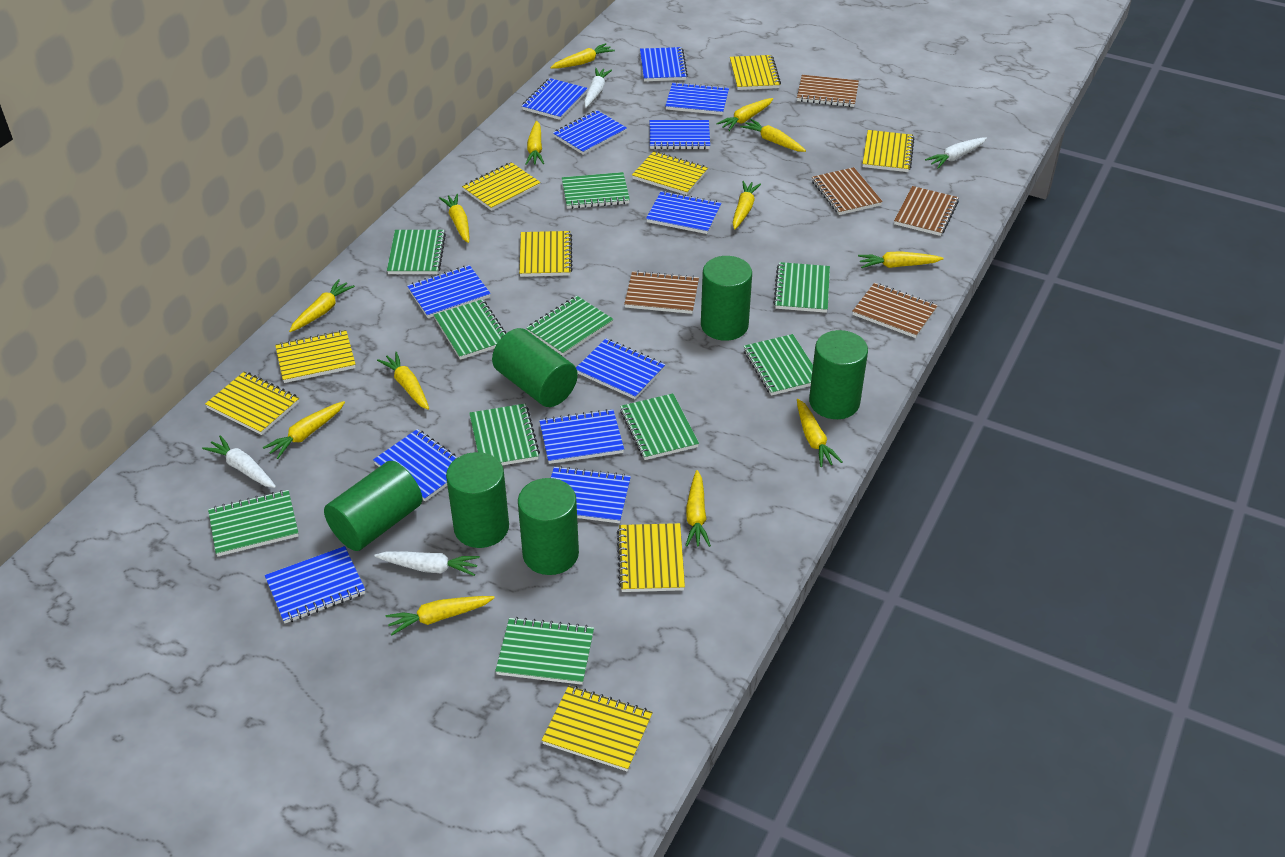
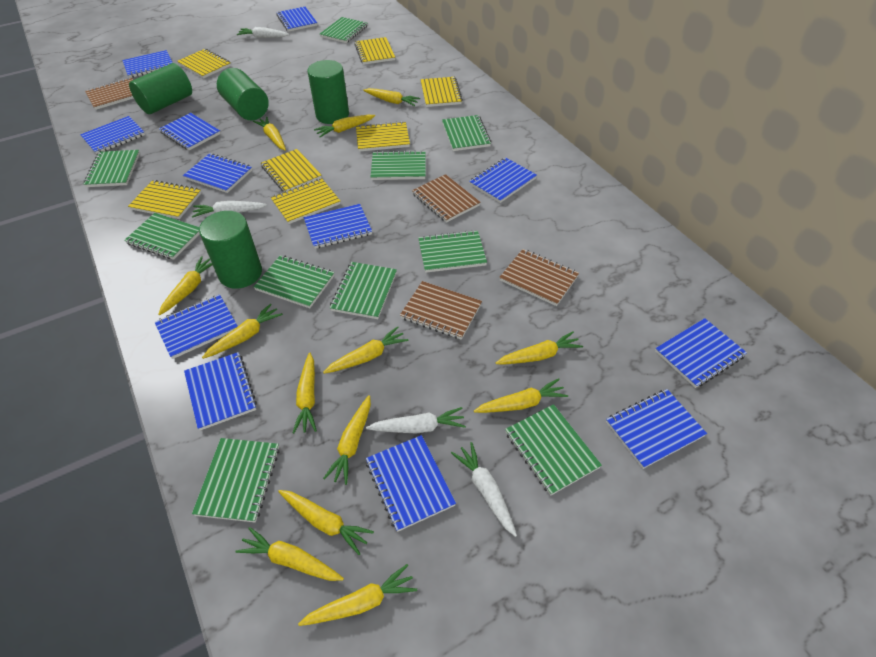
brown notebook: 5 -> 4
green cylinder: 6 -> 4
yellow notebook: 9 -> 7

